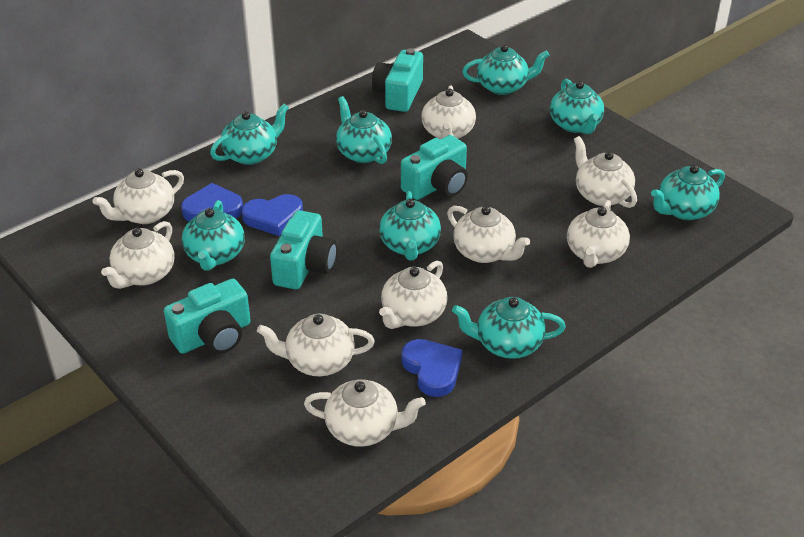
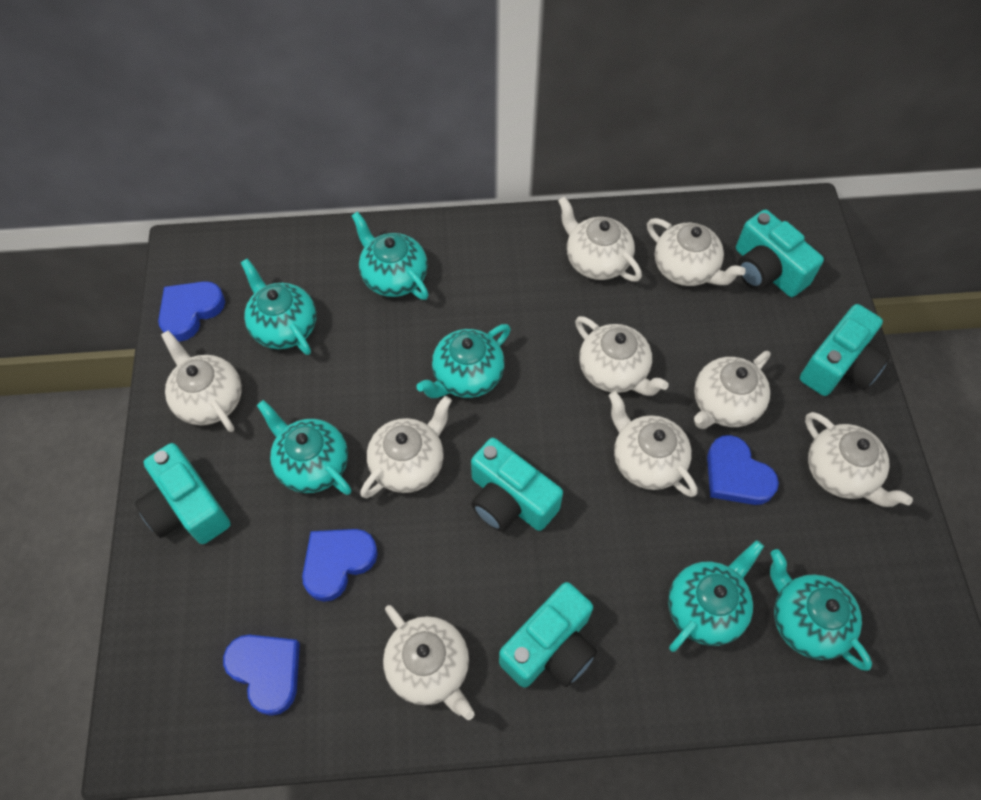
blue heart: 3 -> 4
turquoise camera: 4 -> 5
turquoise teapot: 8 -> 6

